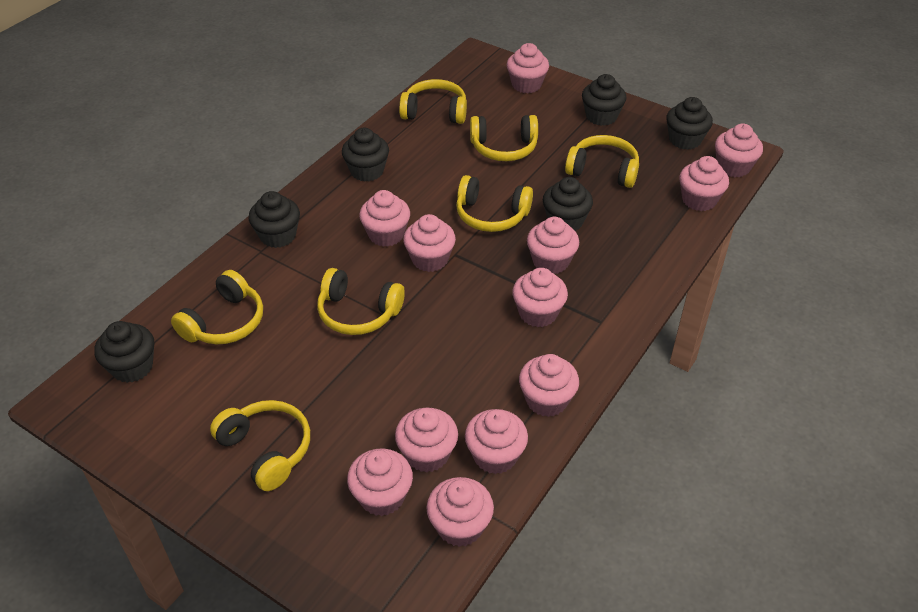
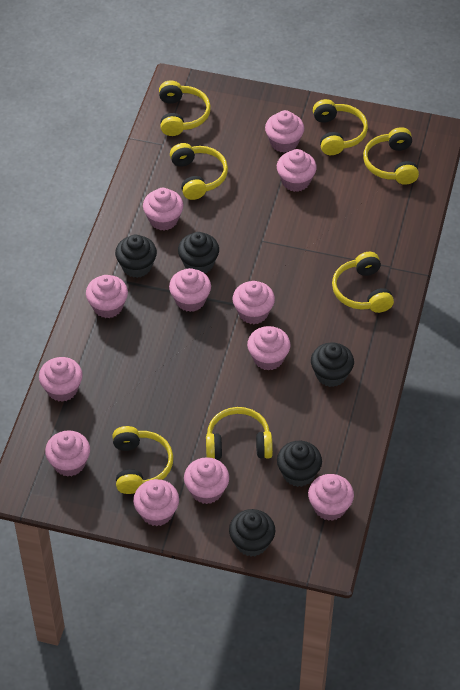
black cupcake: 6 -> 5

